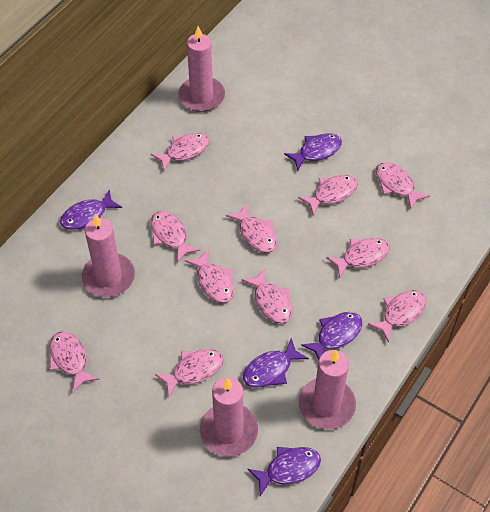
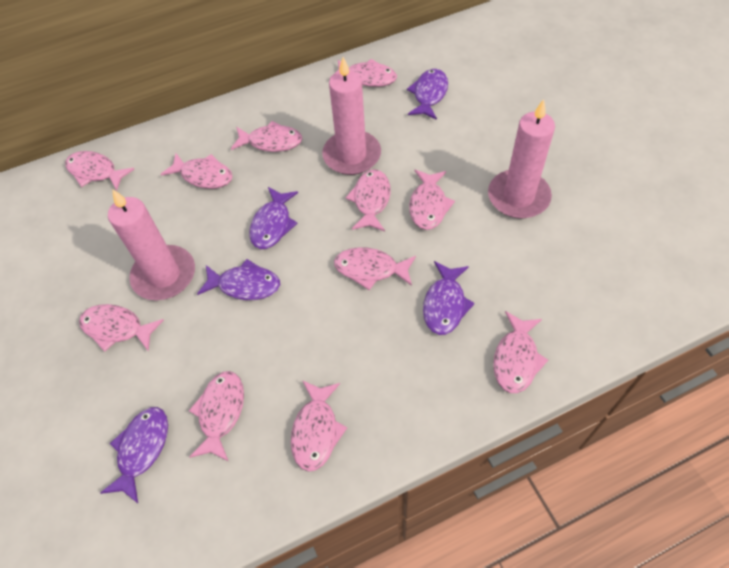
pink candle: 4 -> 3

